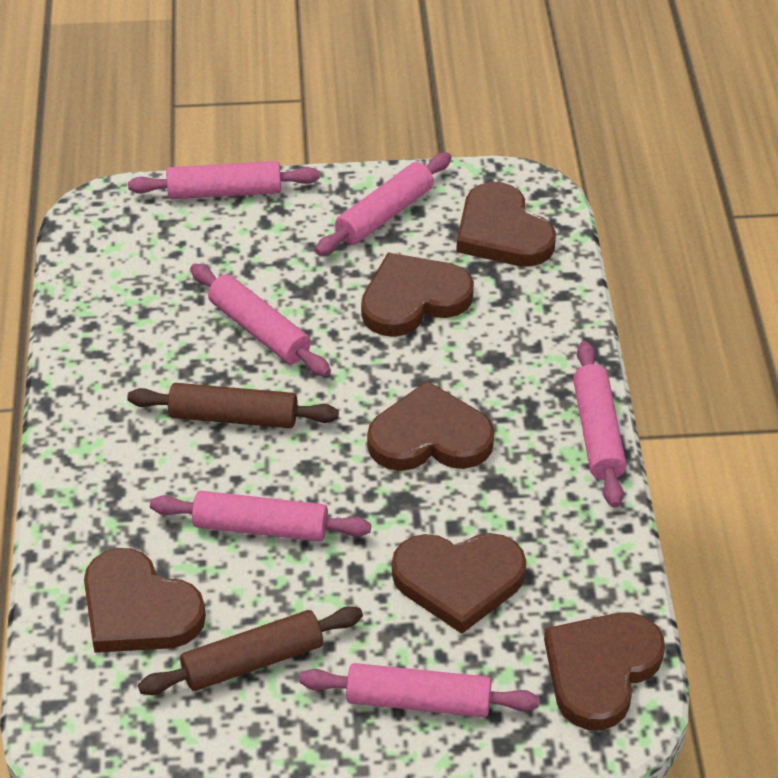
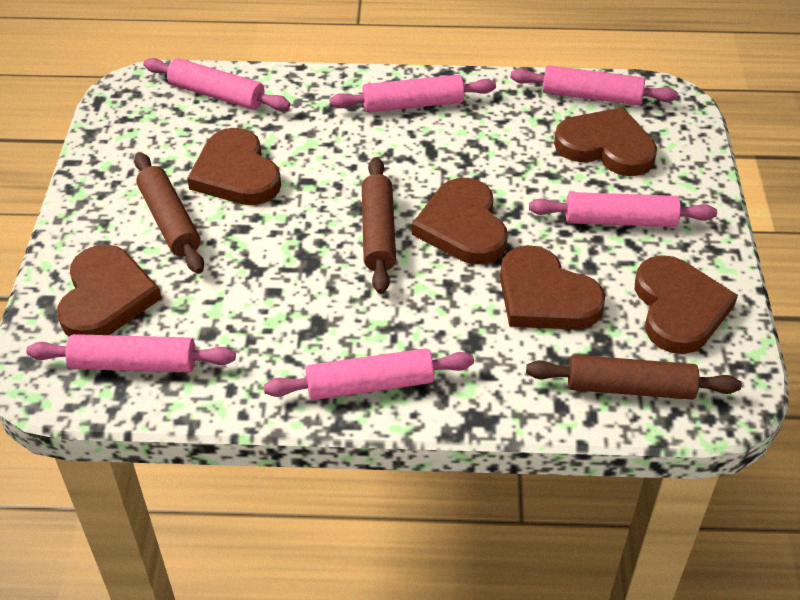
brown rolling pin: 2 -> 3

